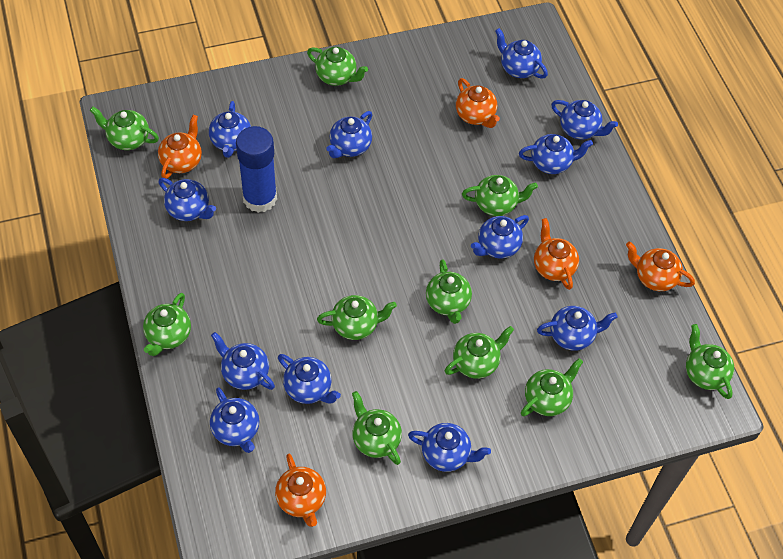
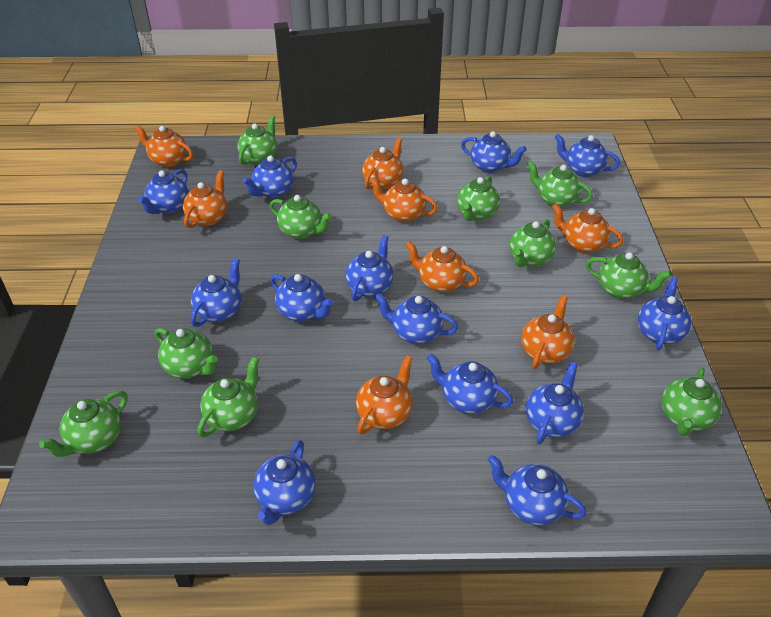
blue glue stick: 1 -> 0
blue teapot: 12 -> 13
orange teapot: 5 -> 8

